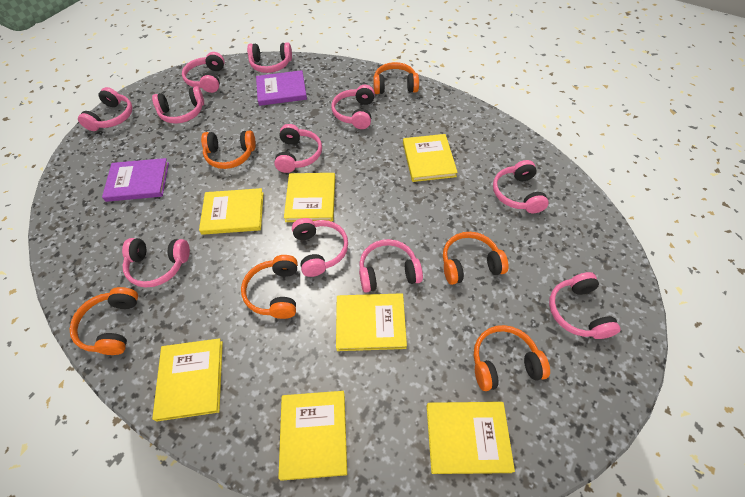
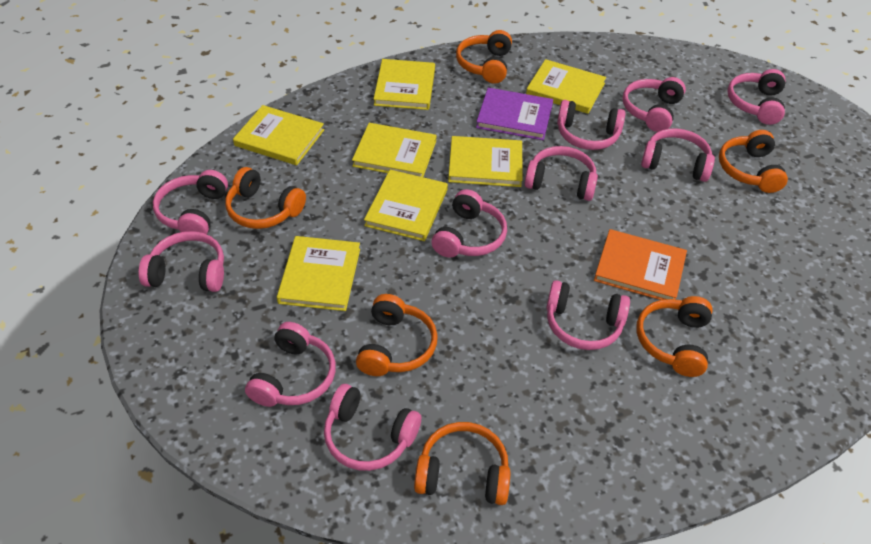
orange book: 0 -> 1
purple book: 2 -> 1

